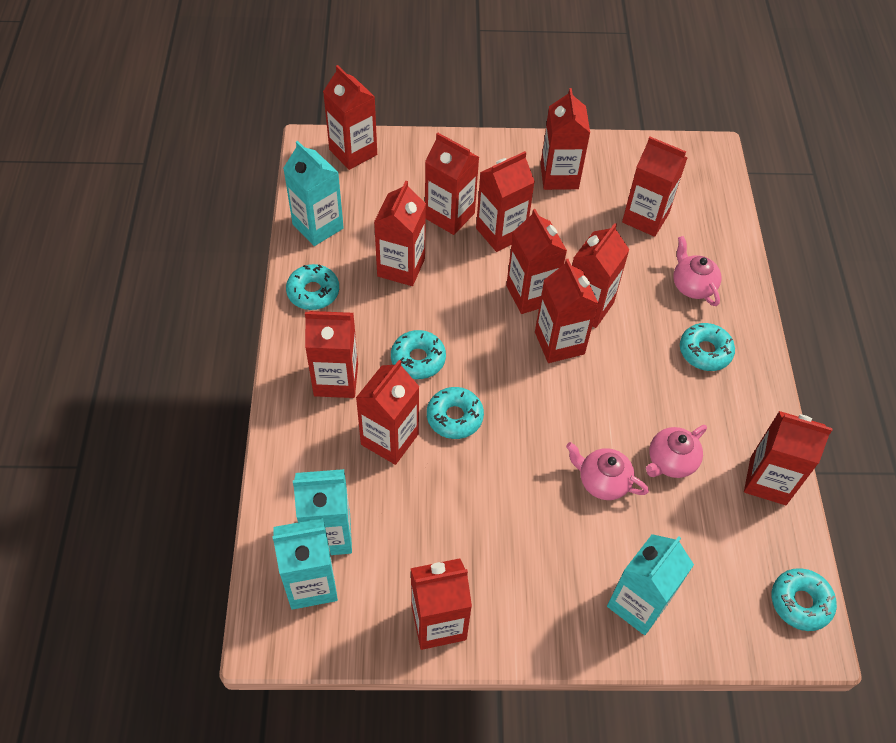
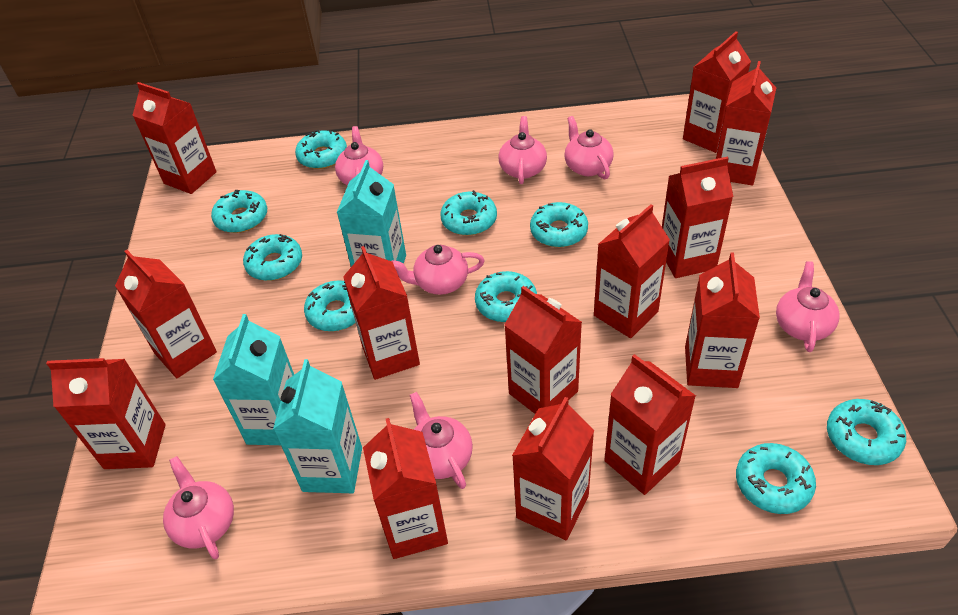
pink teapot: 3 -> 7
turquoise carton: 4 -> 3
turquoise donut: 5 -> 9

